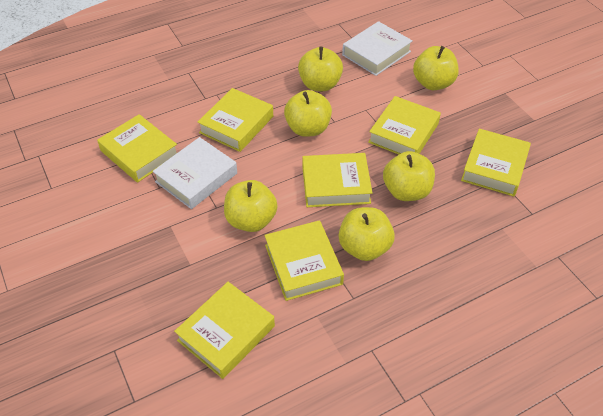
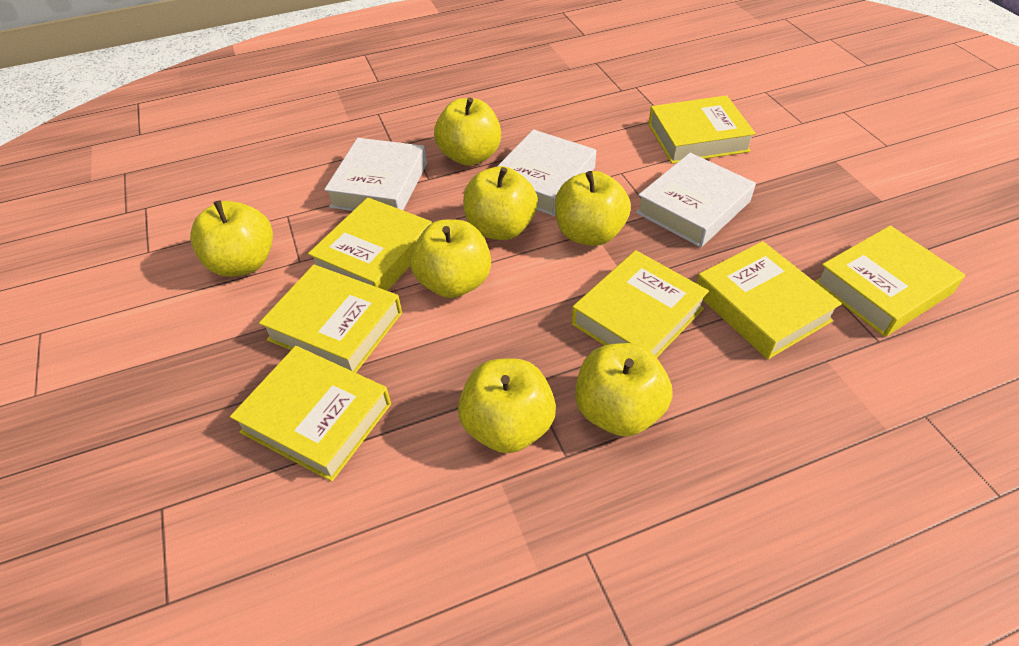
white book: 2 -> 3
yellow apple: 6 -> 7

